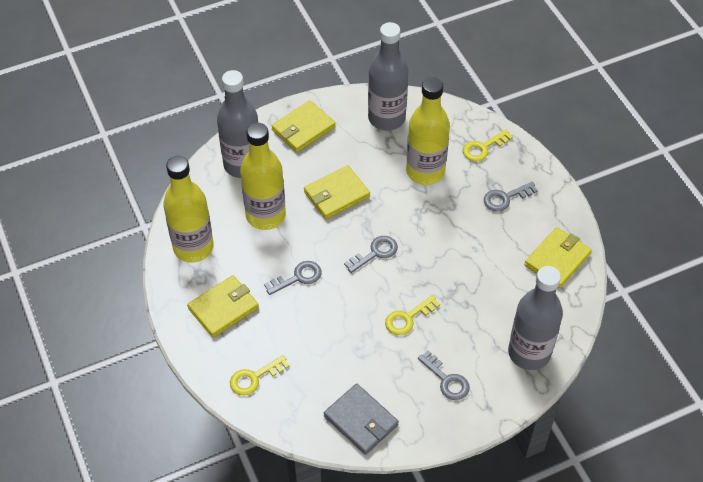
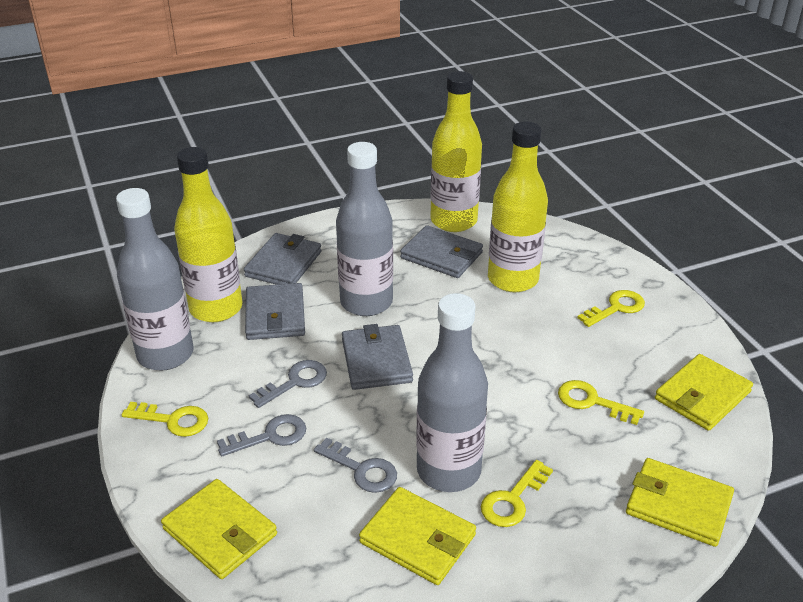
grey key: 4 -> 3
grey wallet: 1 -> 4
yellow key: 3 -> 4

